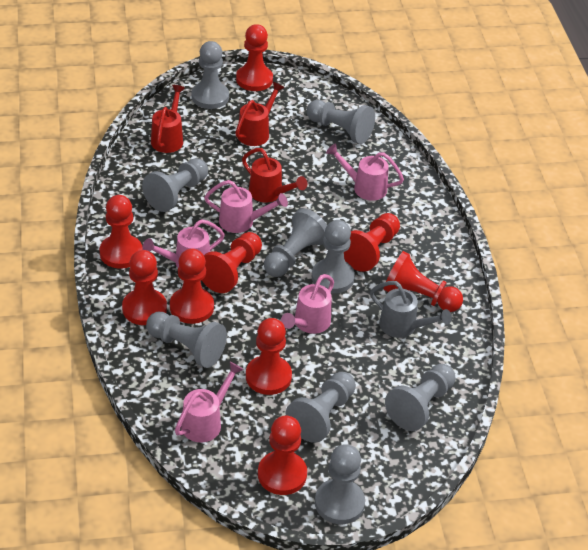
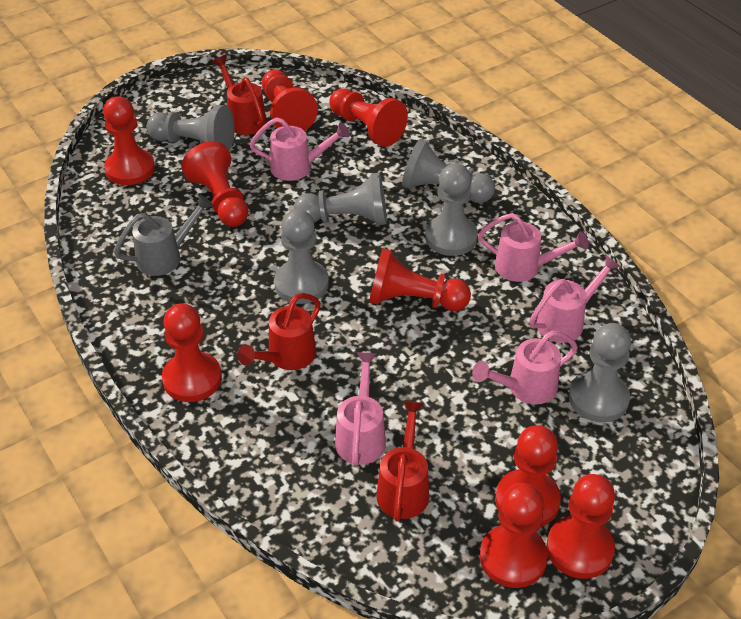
grey pawn: 9 -> 6

